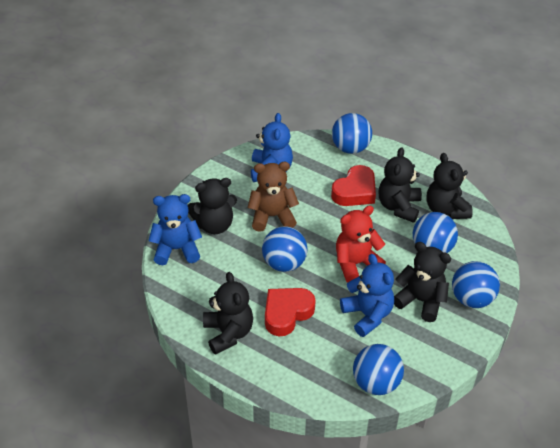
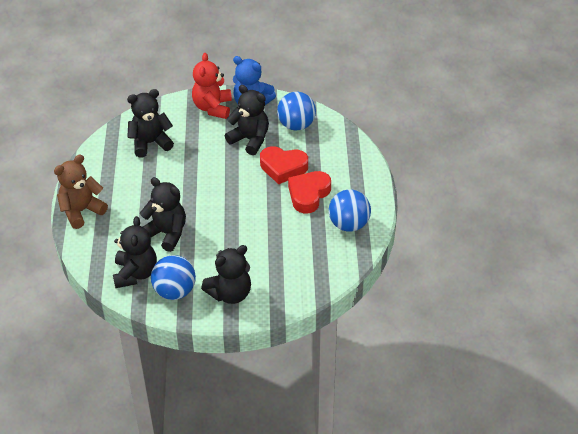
blue ball: 5 -> 3
blue teddy bear: 3 -> 1

